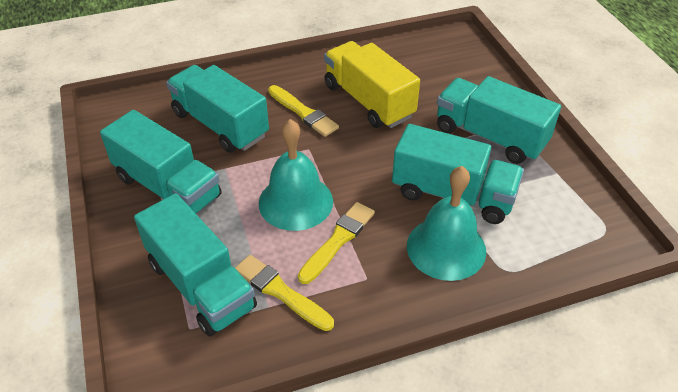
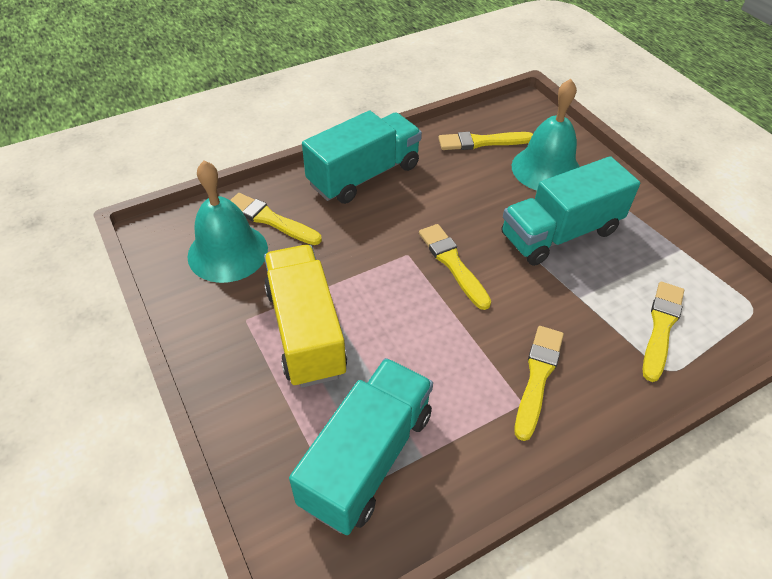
turquoise truck: 5 -> 3
yellow brush: 3 -> 5

